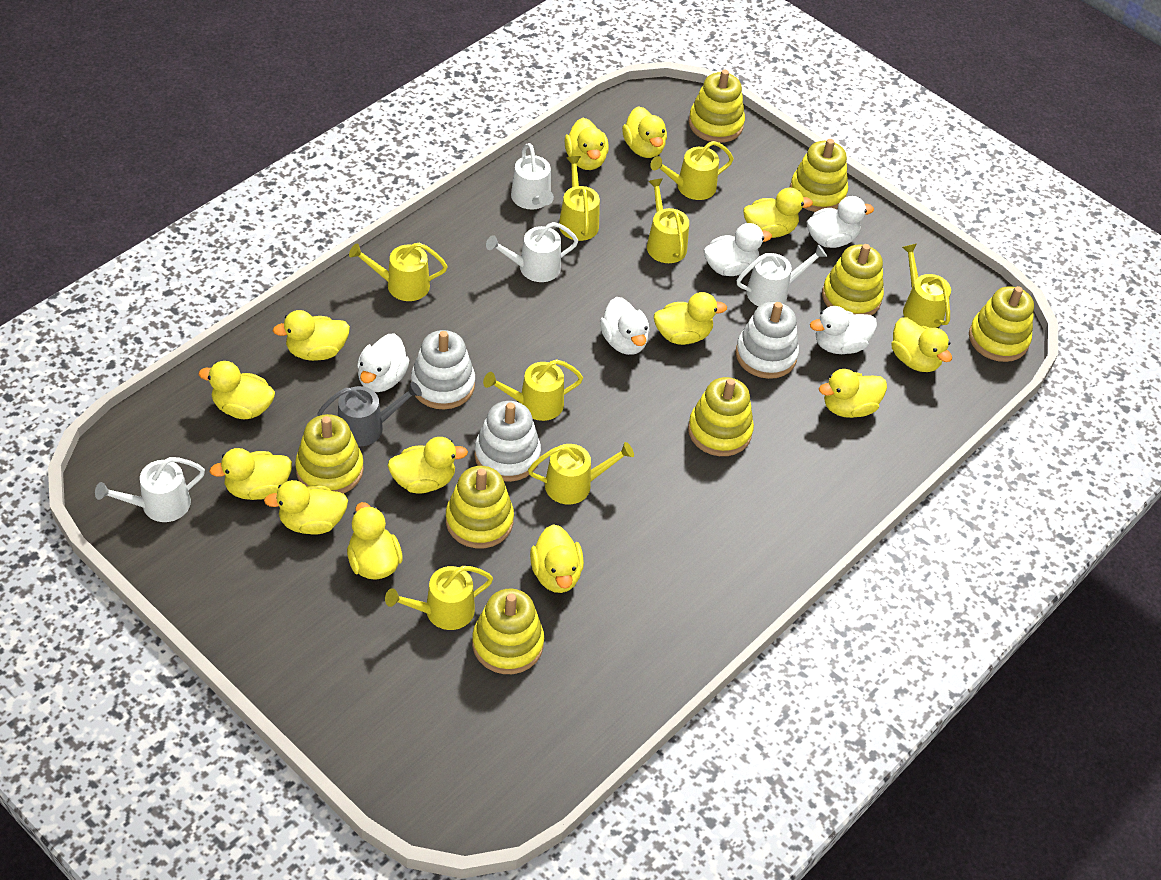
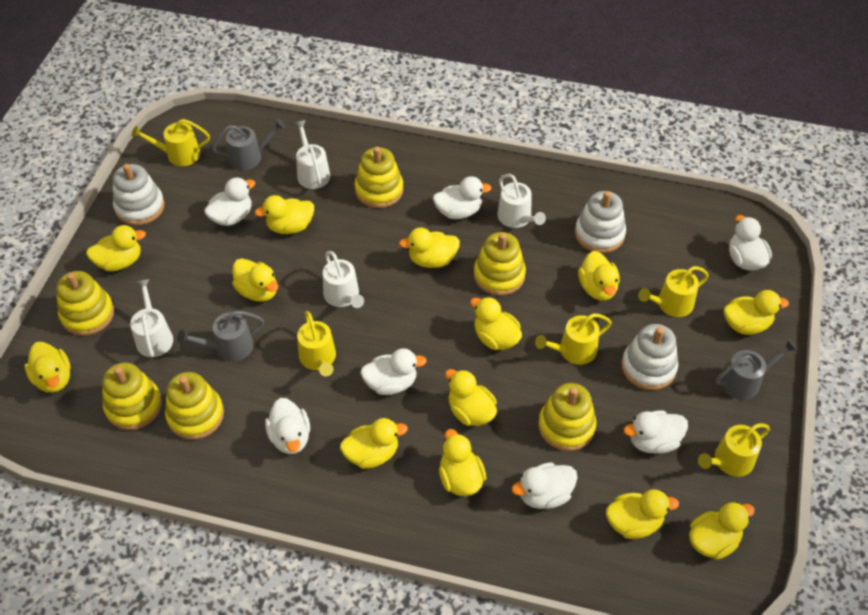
grey watering can: 1 -> 3
white duck: 5 -> 7
yellow stacking toy: 8 -> 6
yellow watering can: 8 -> 5

